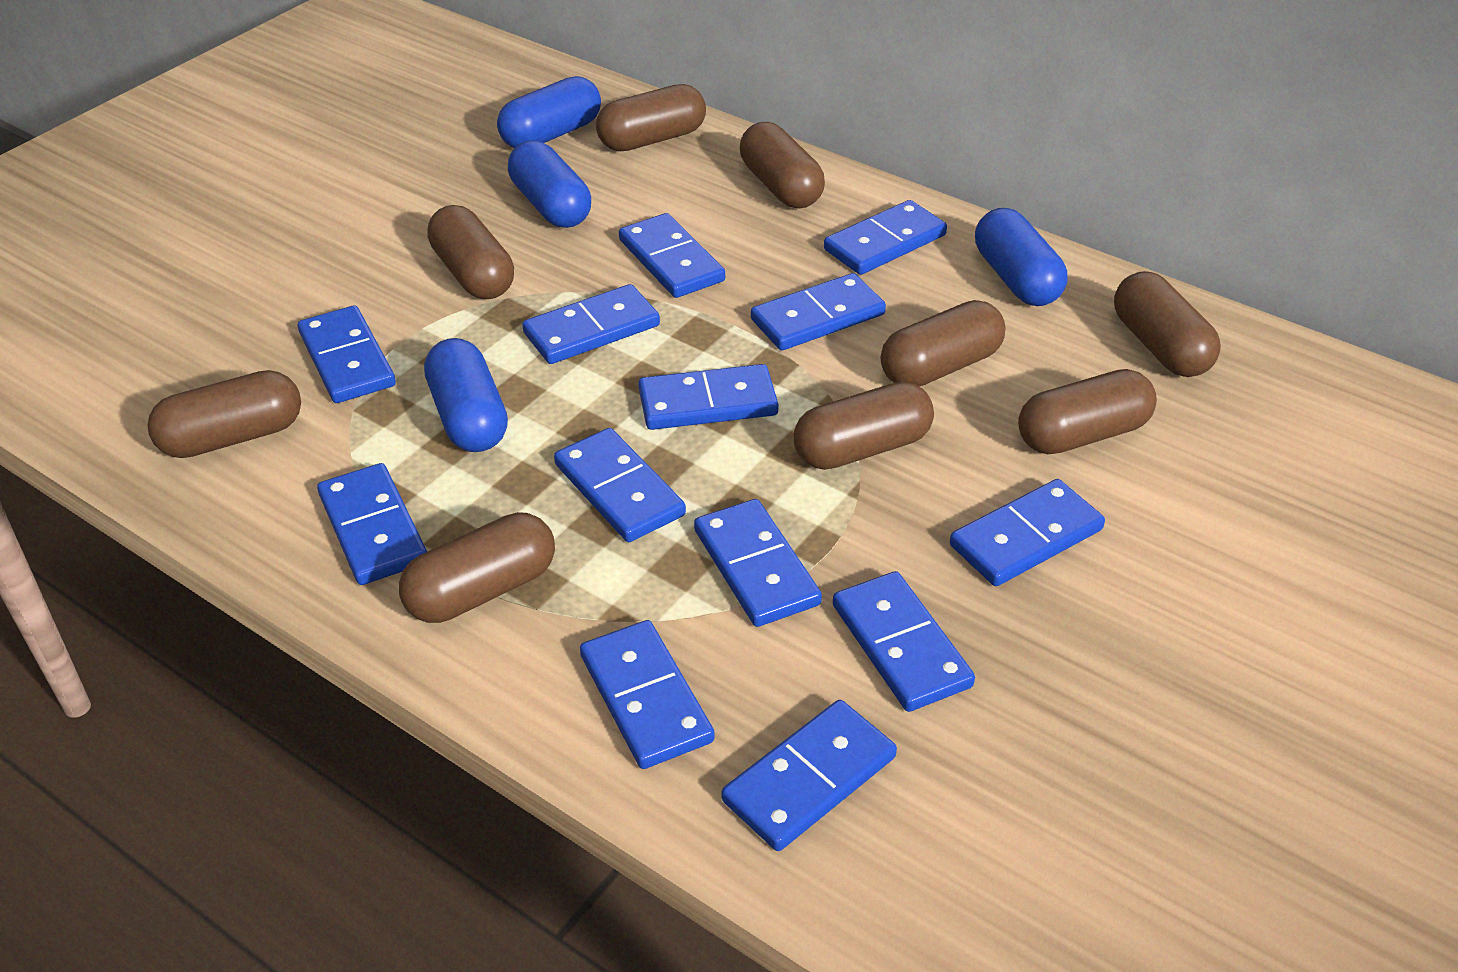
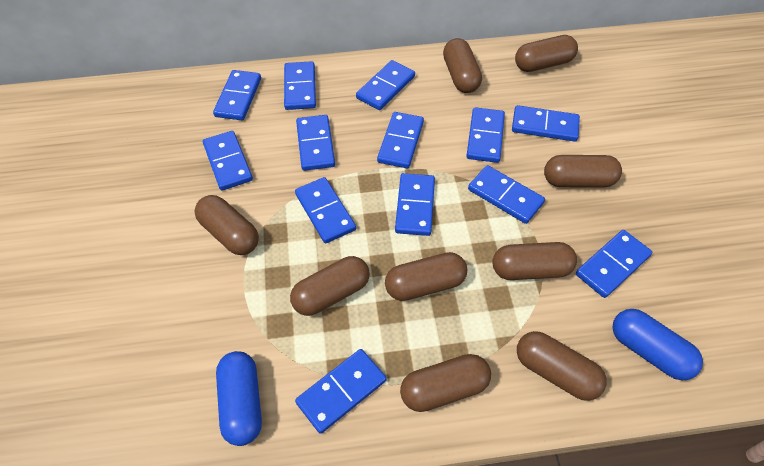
blue capsule: 4 -> 2

